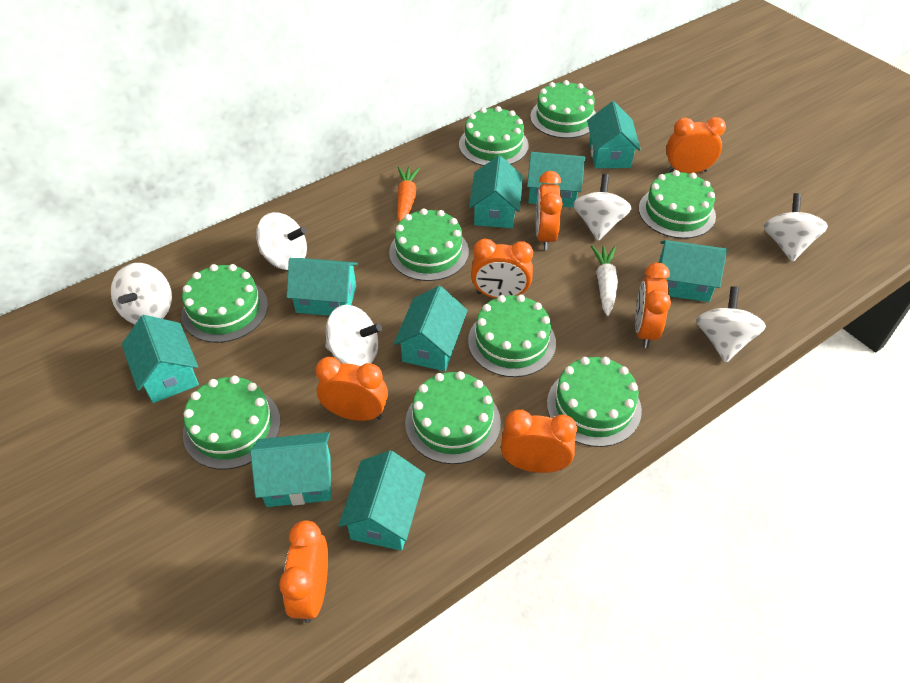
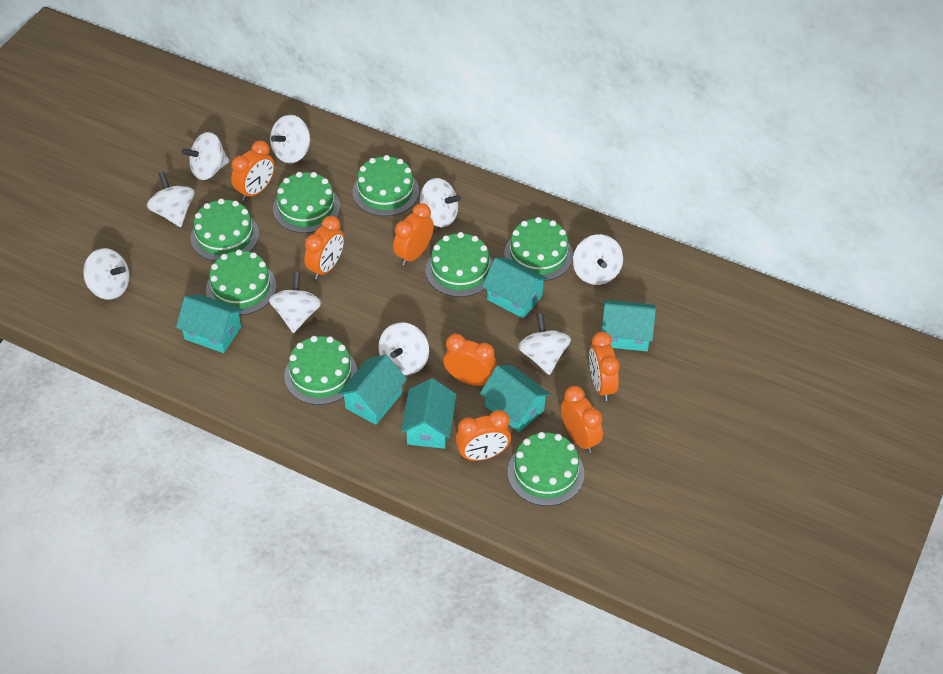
green cake: 9 -> 8
orange carrot: 1 -> 0
turquoise house: 9 -> 6
white carrot: 1 -> 0
white spinning top: 6 -> 9

